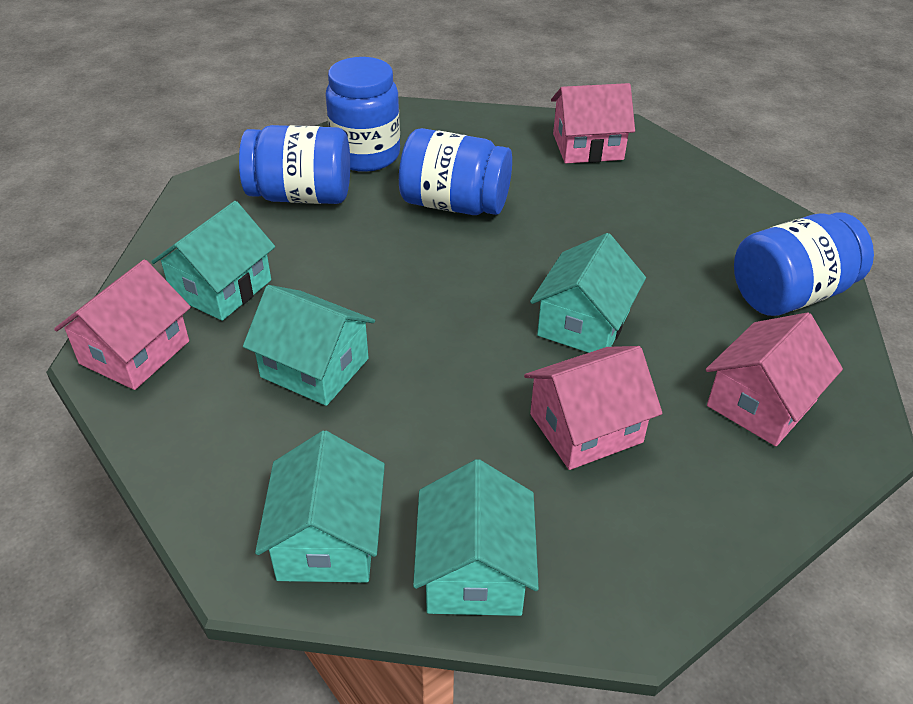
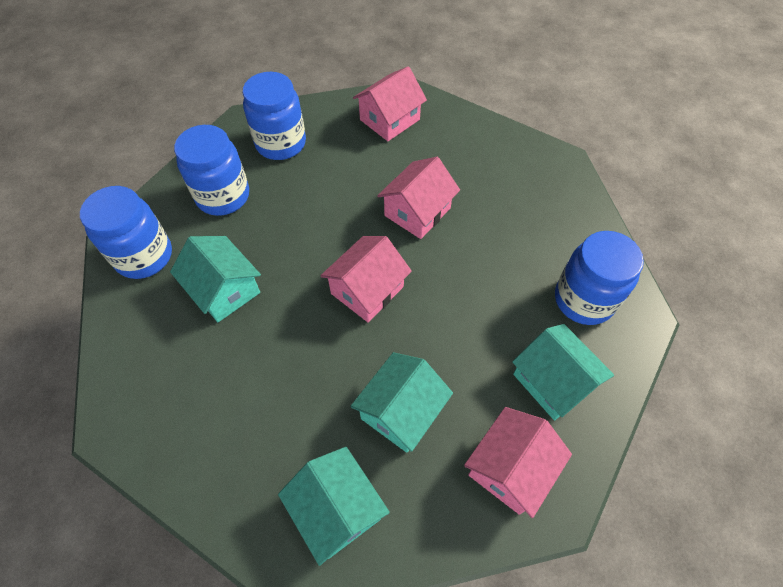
turquoise house: 5 -> 4

